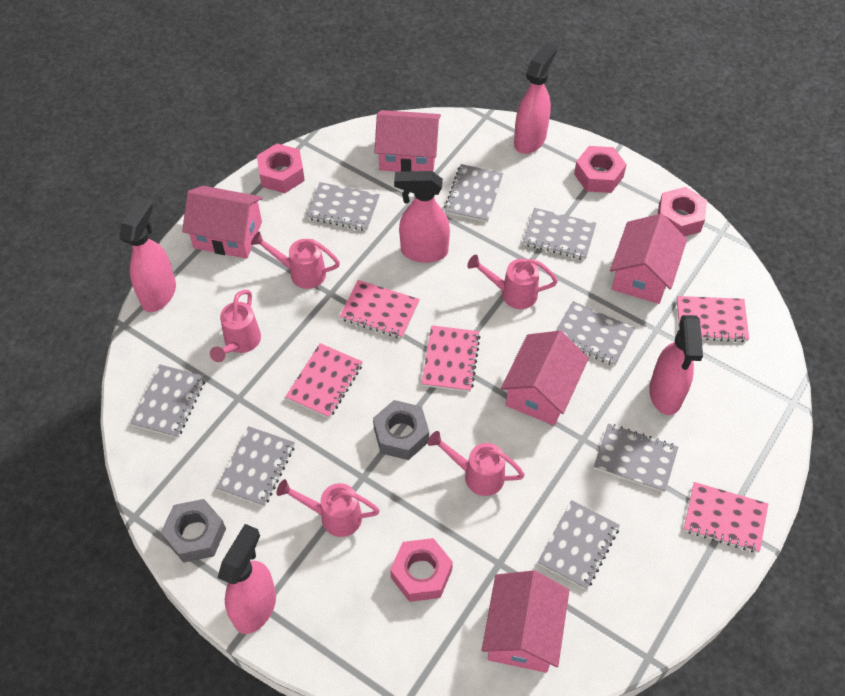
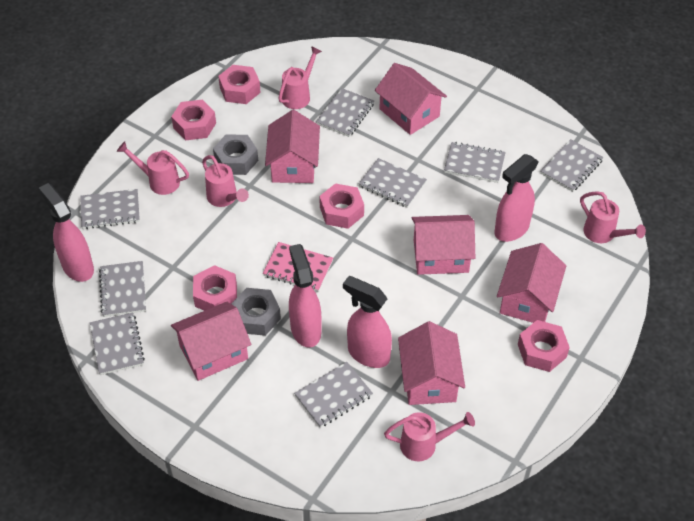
pink house: 5 -> 6
pink notebook: 5 -> 1
pink nut: 4 -> 5
pink spray bottle: 5 -> 4

